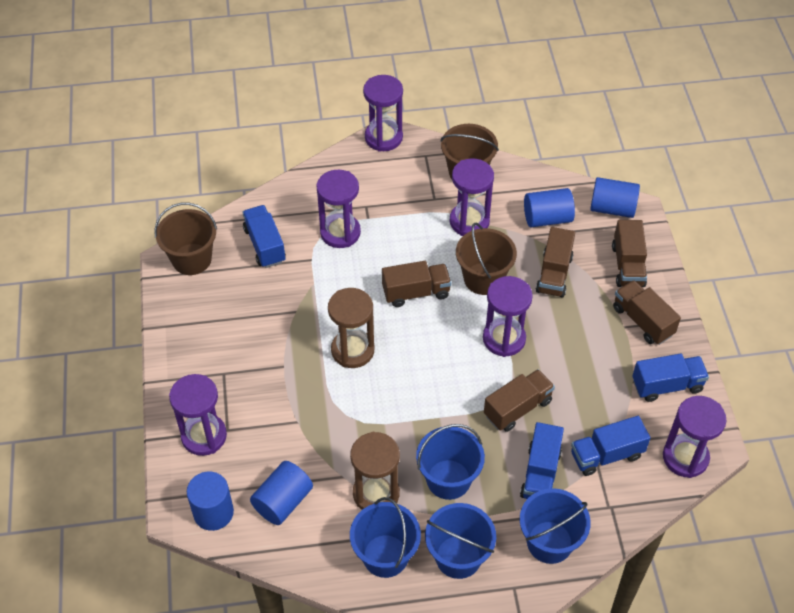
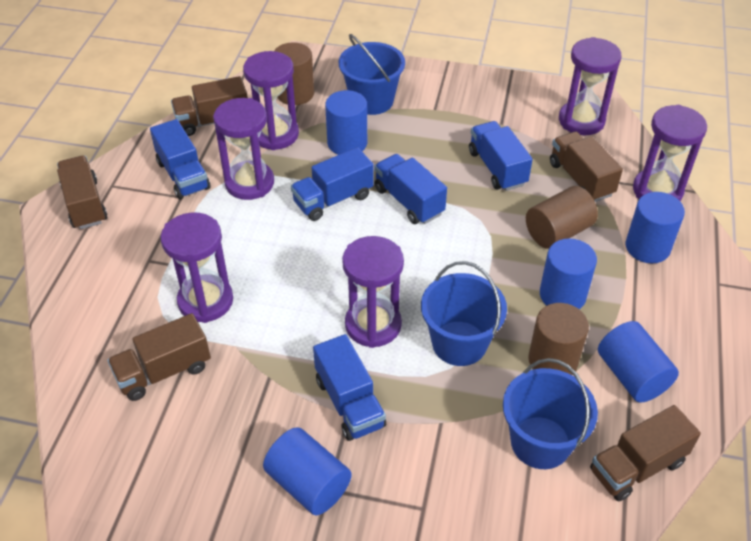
blue bucket: 4 -> 3
blue cylinder: 4 -> 5
blue truck: 4 -> 5
brown bucket: 3 -> 0
brown cylinder: 0 -> 3
brown hourglass: 2 -> 0

